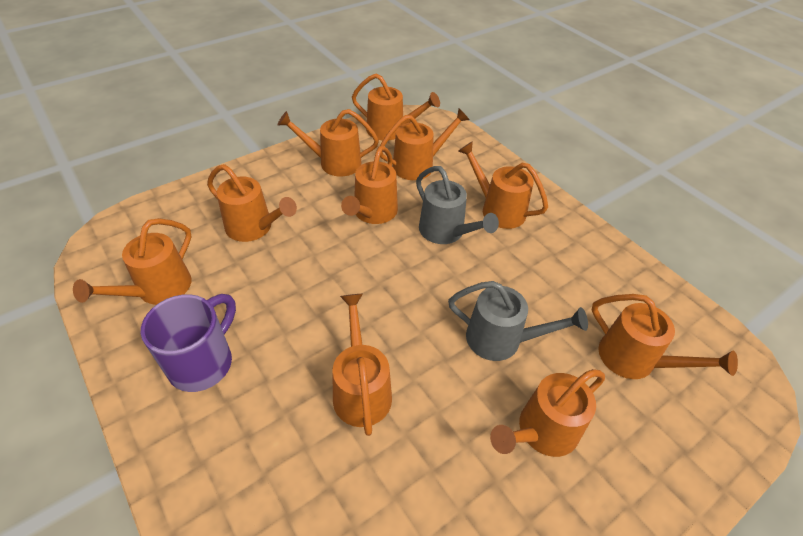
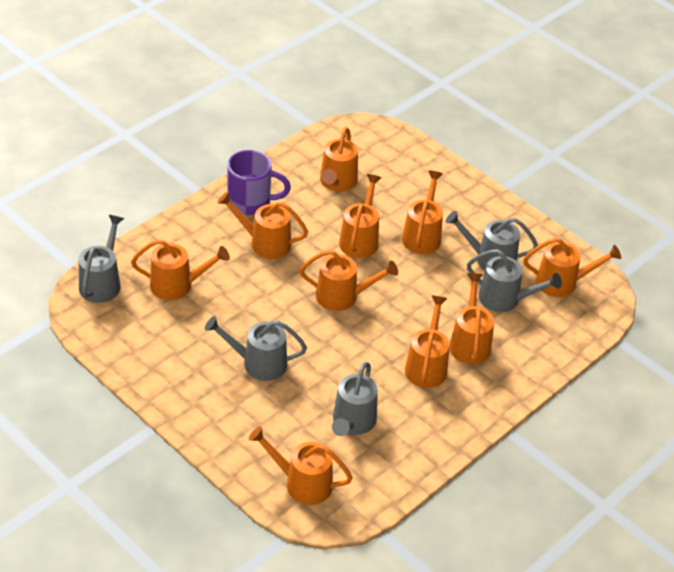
grey watering can: 2 -> 5

